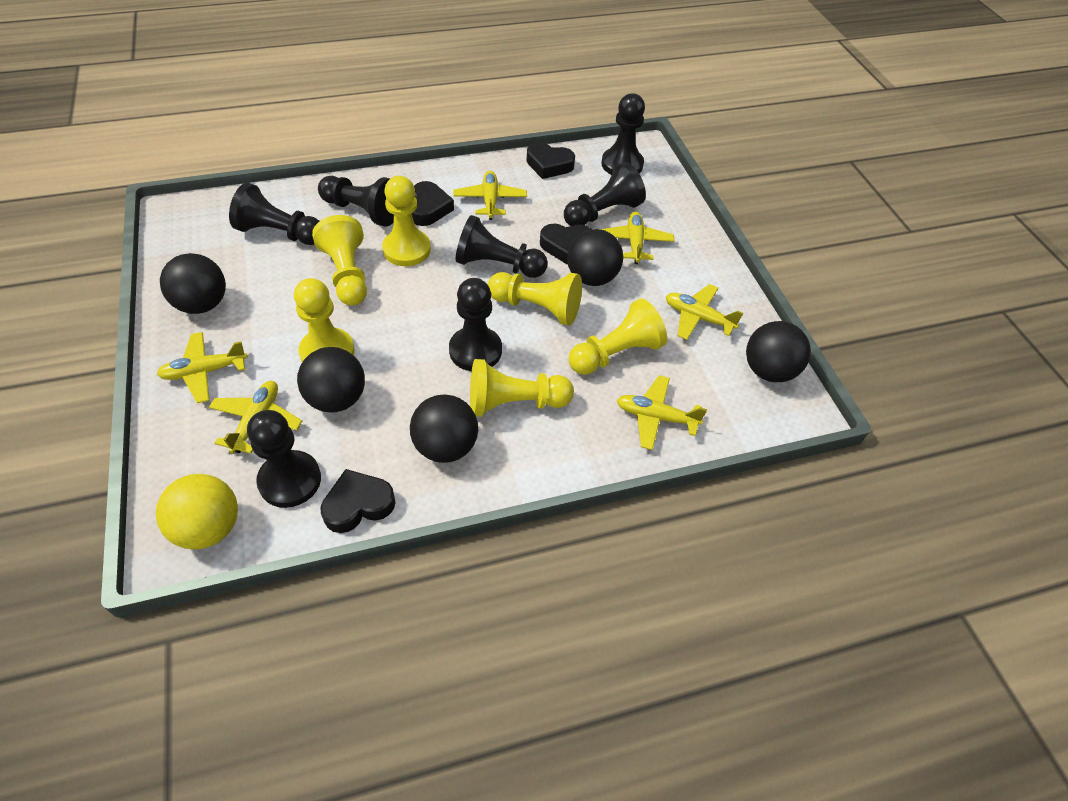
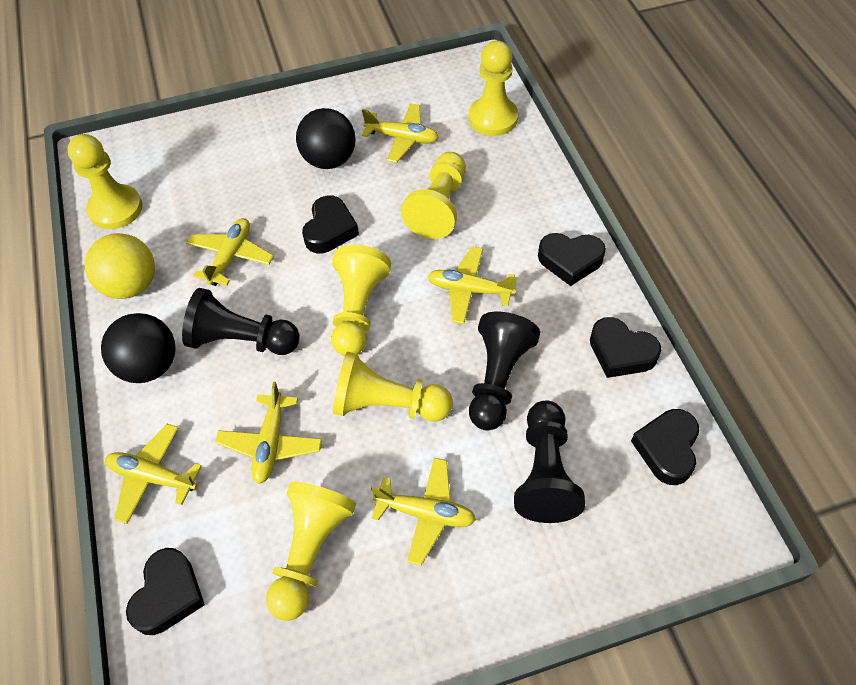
black ball: 5 -> 2
black heart: 4 -> 5
black pawn: 7 -> 3

